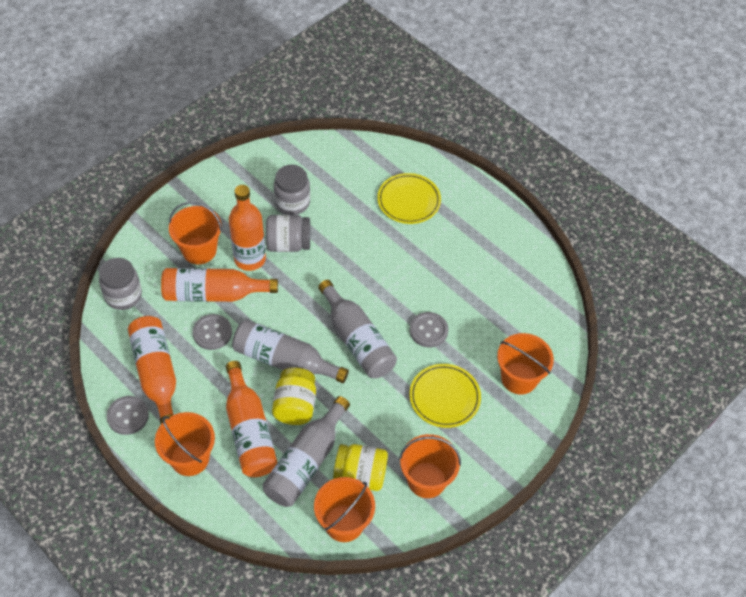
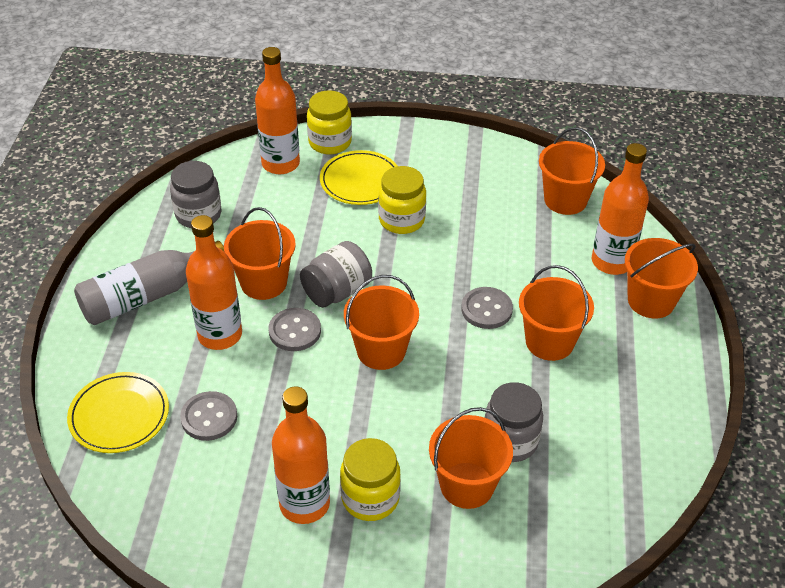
grey bottle: 3 -> 1
orange bucket: 5 -> 6
yellow jar: 2 -> 3

